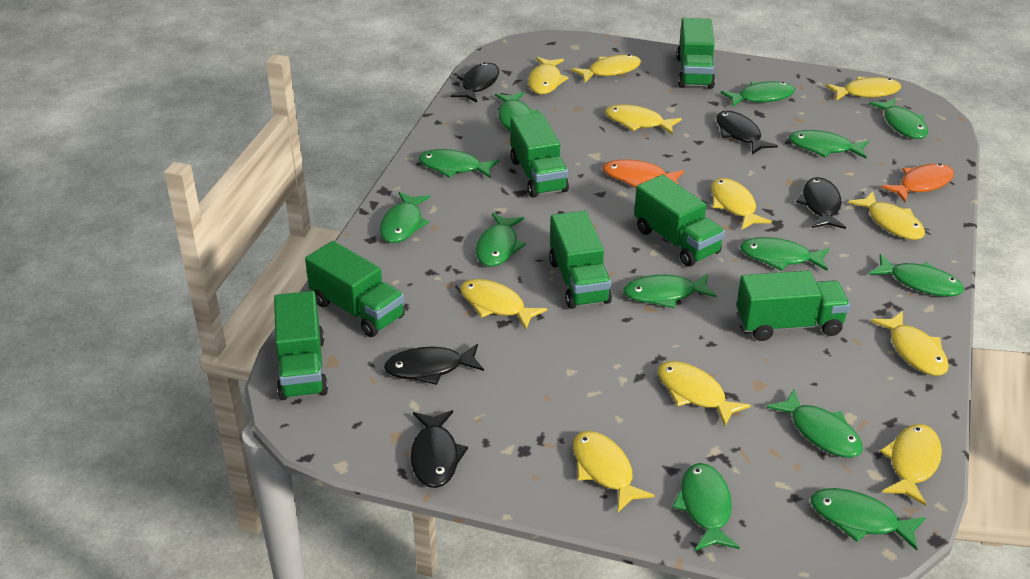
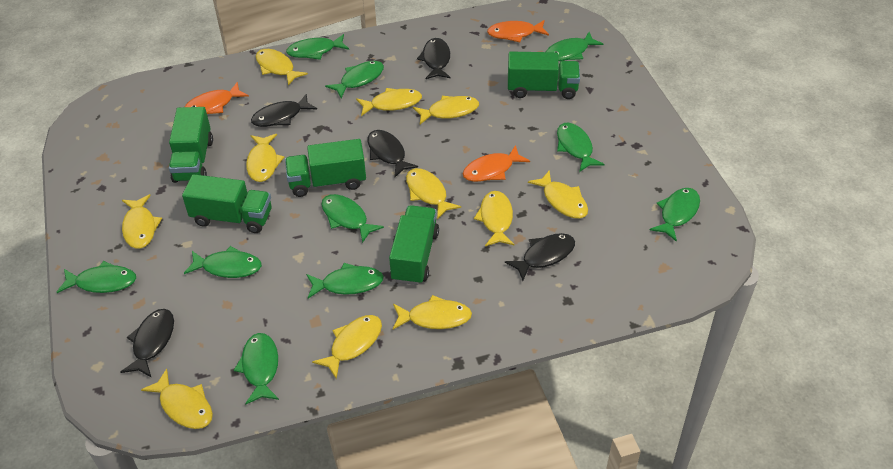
green fish: 13 -> 10
green truck: 7 -> 5
orange fish: 2 -> 3

